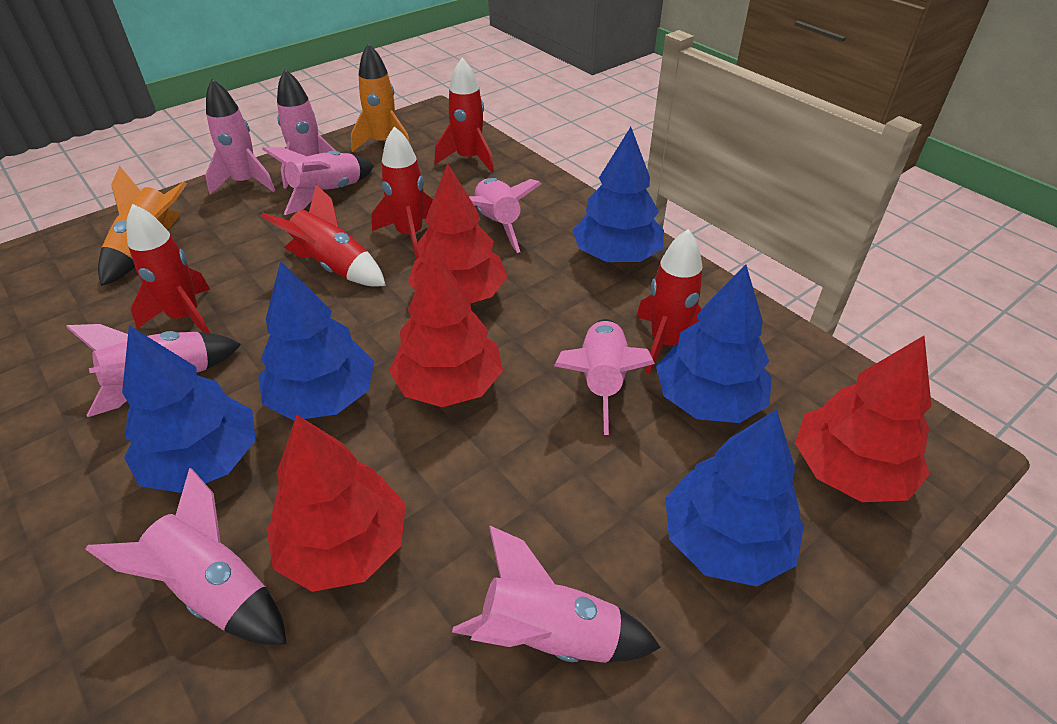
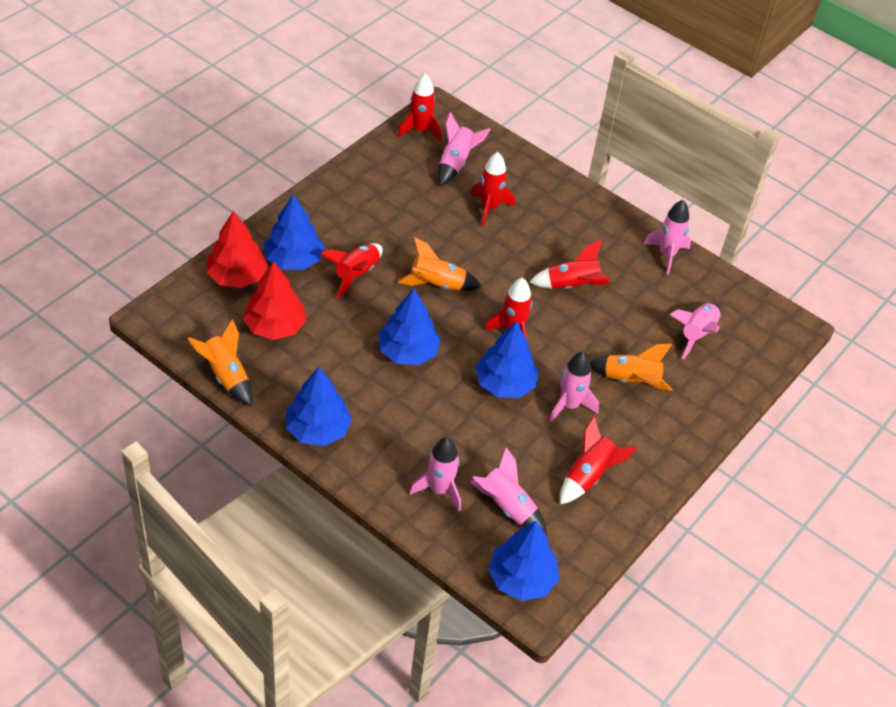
orange rocket: 2 -> 3
pink rocket: 8 -> 6
red rocket: 5 -> 6
red tree: 4 -> 2

